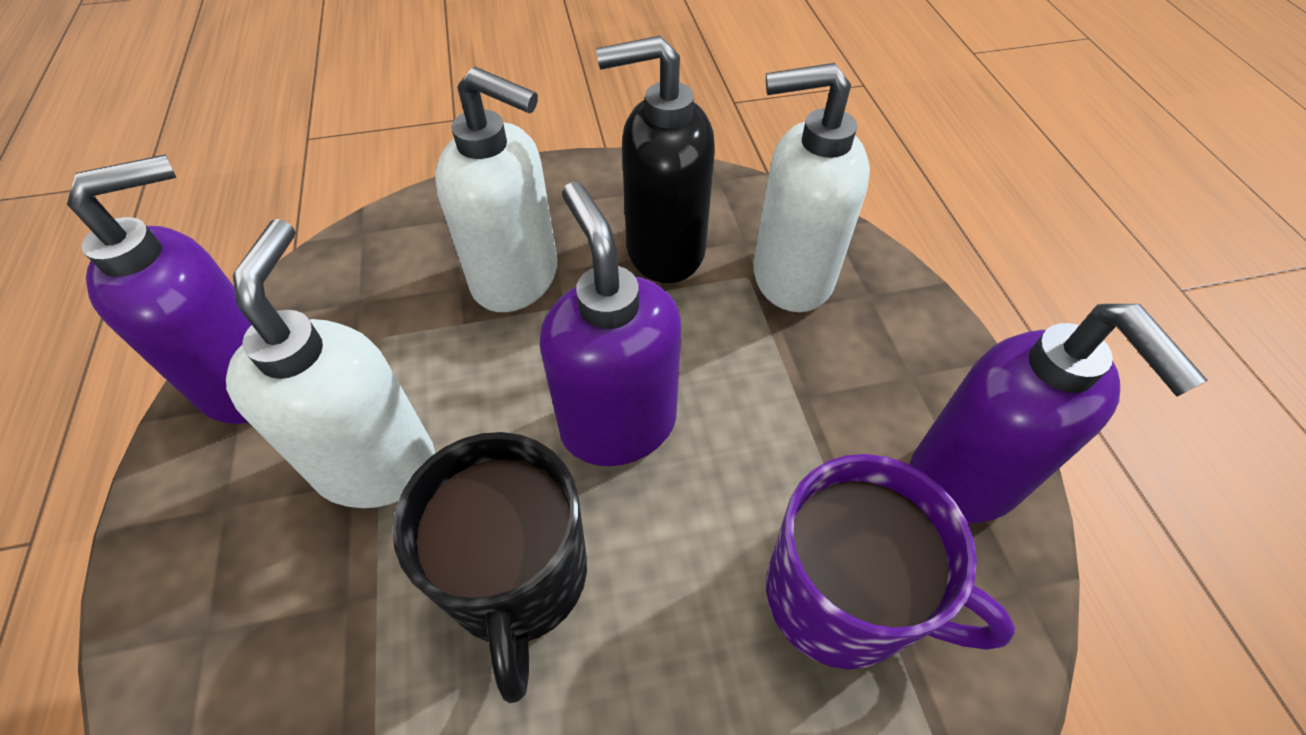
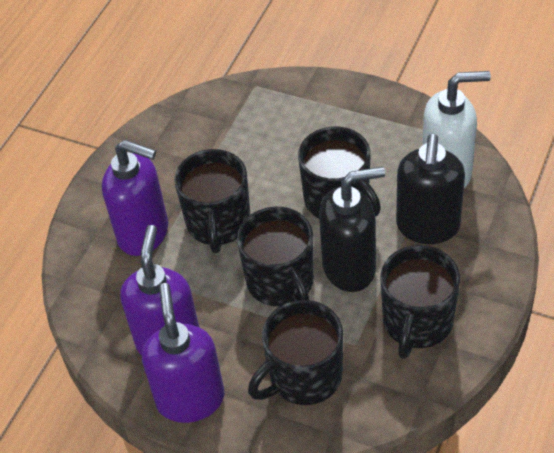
black mug: 1 -> 5
black soap dispenser: 1 -> 2
purple mug: 1 -> 0
white soap dispenser: 3 -> 1

